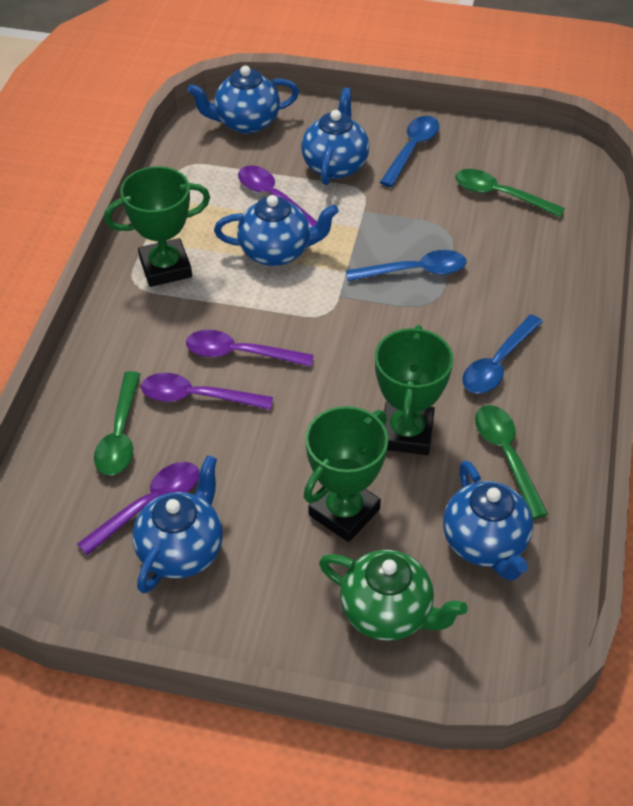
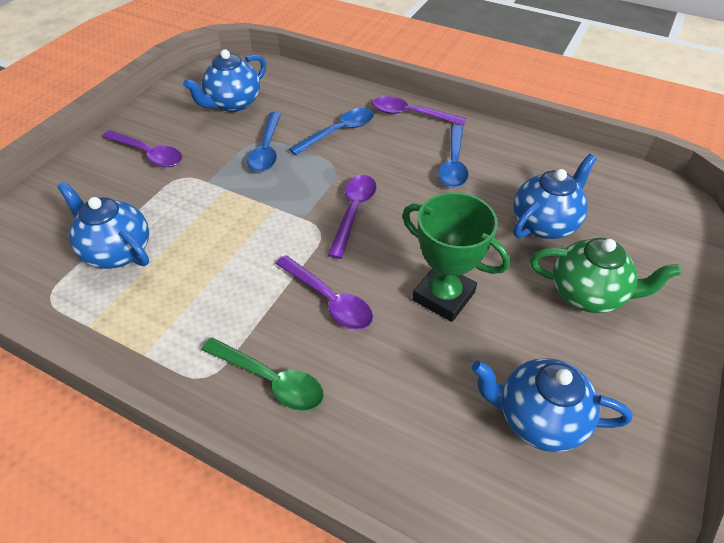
blue teapot: 5 -> 4
green spoon: 3 -> 1
green trophy: 3 -> 1

